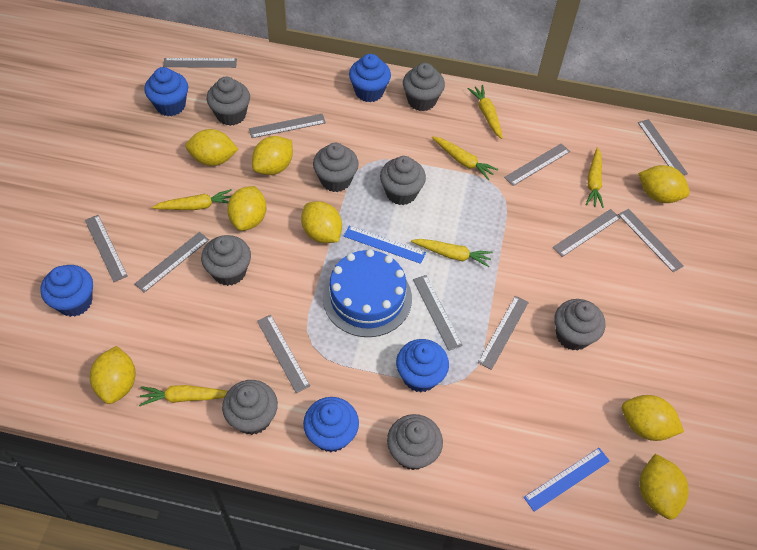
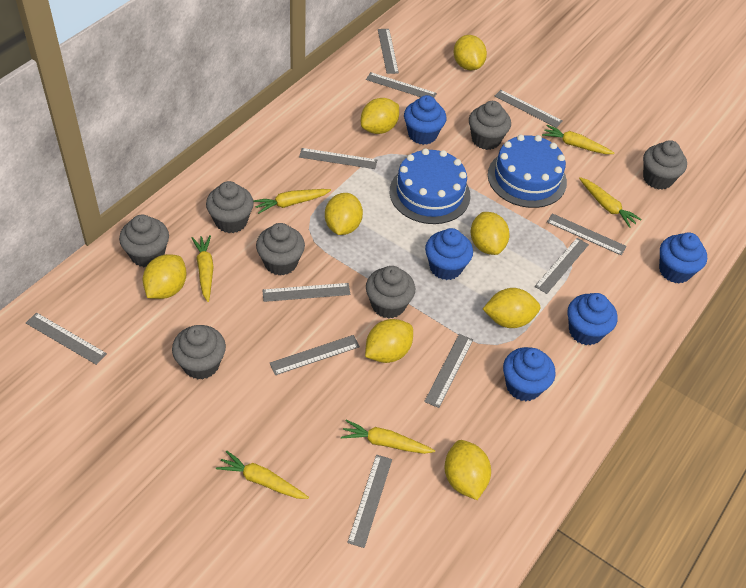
blue cake: 1 -> 2
blue ruler: 2 -> 0
grey cupcake: 8 -> 7

